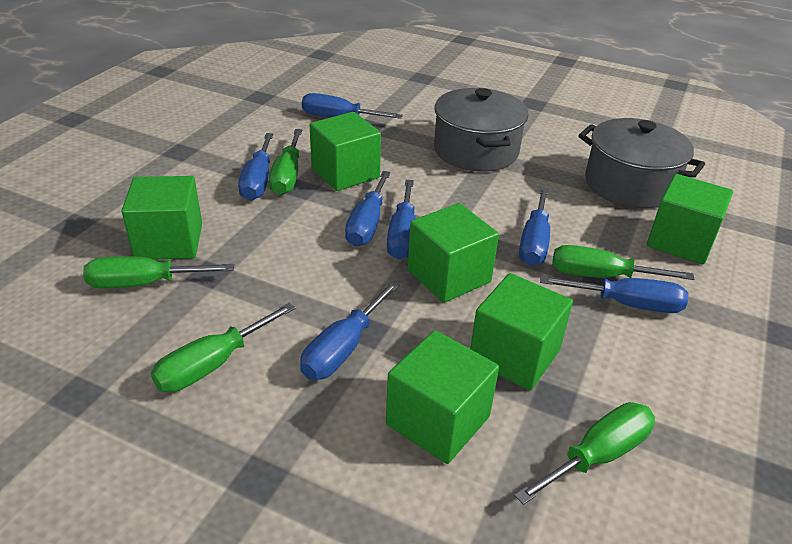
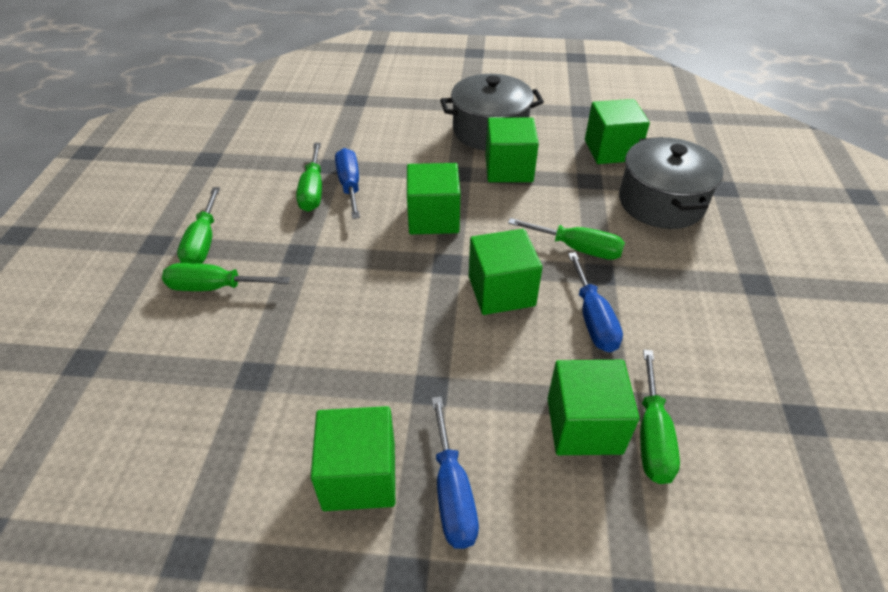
blue screwdriver: 7 -> 3

